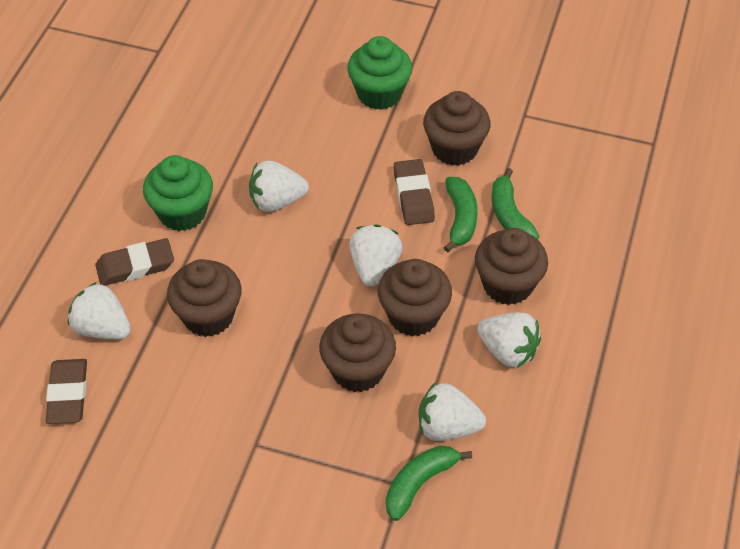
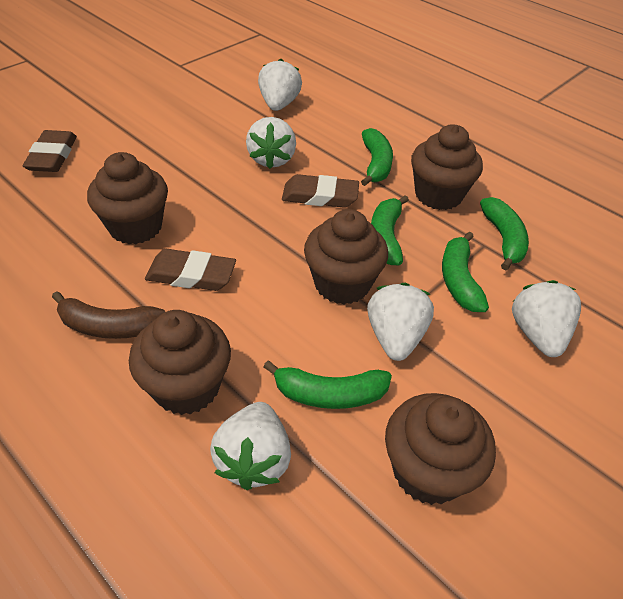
brown banana: 0 -> 1
green banana: 3 -> 5
green cupcake: 2 -> 0

